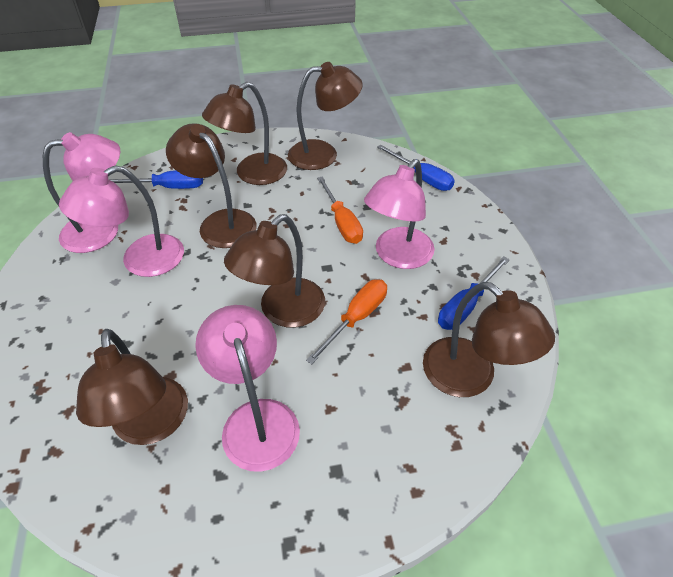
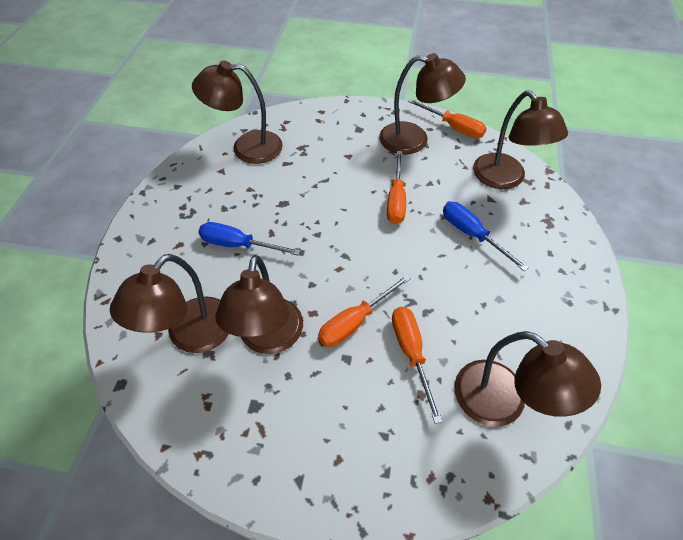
blue screwdriver: 3 -> 2
orange screwdriver: 2 -> 4
pink lamp: 4 -> 0

